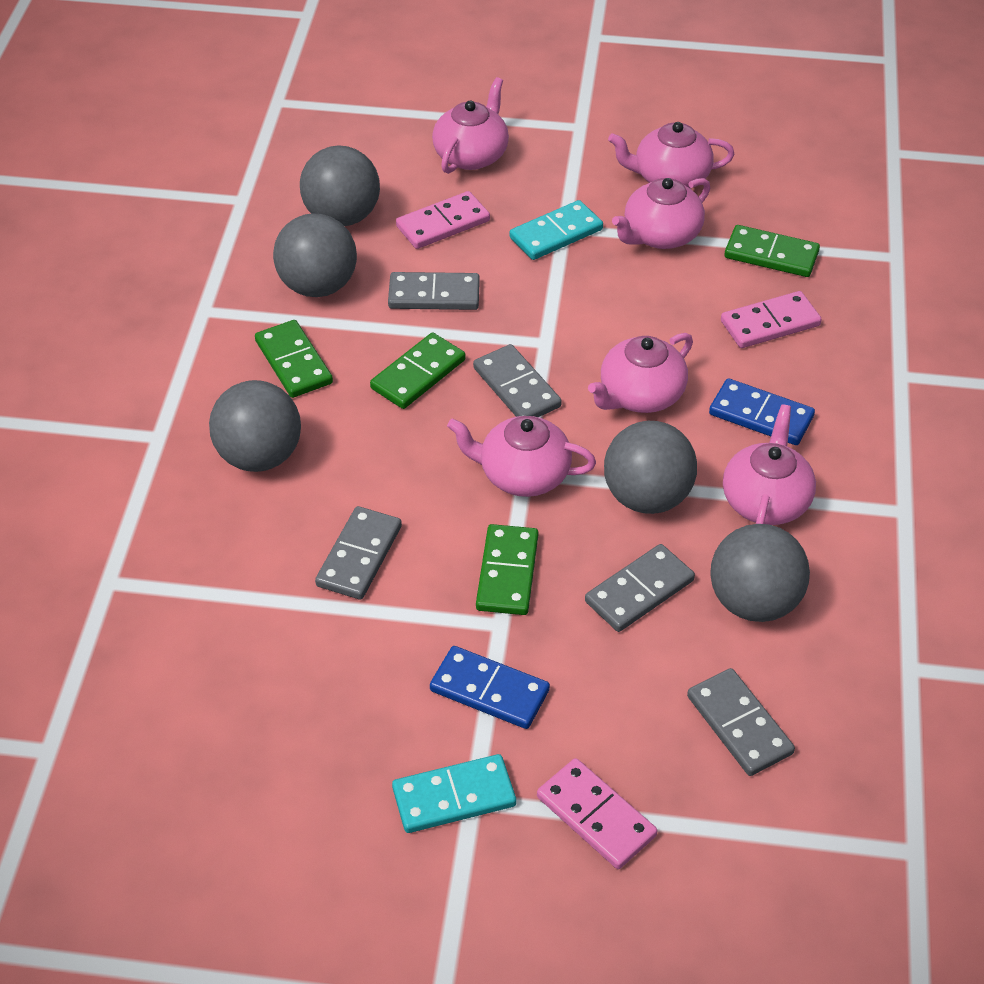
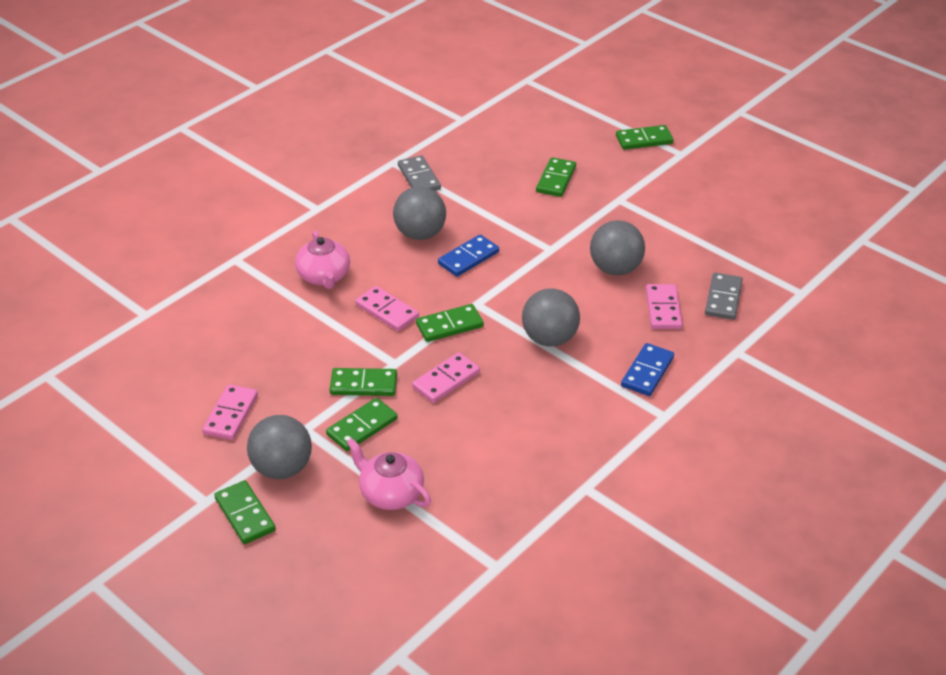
green domino: 4 -> 6
grey ball: 5 -> 4
grey domino: 5 -> 2
pink domino: 3 -> 4
pink teapot: 6 -> 2
turquoise domino: 2 -> 0

